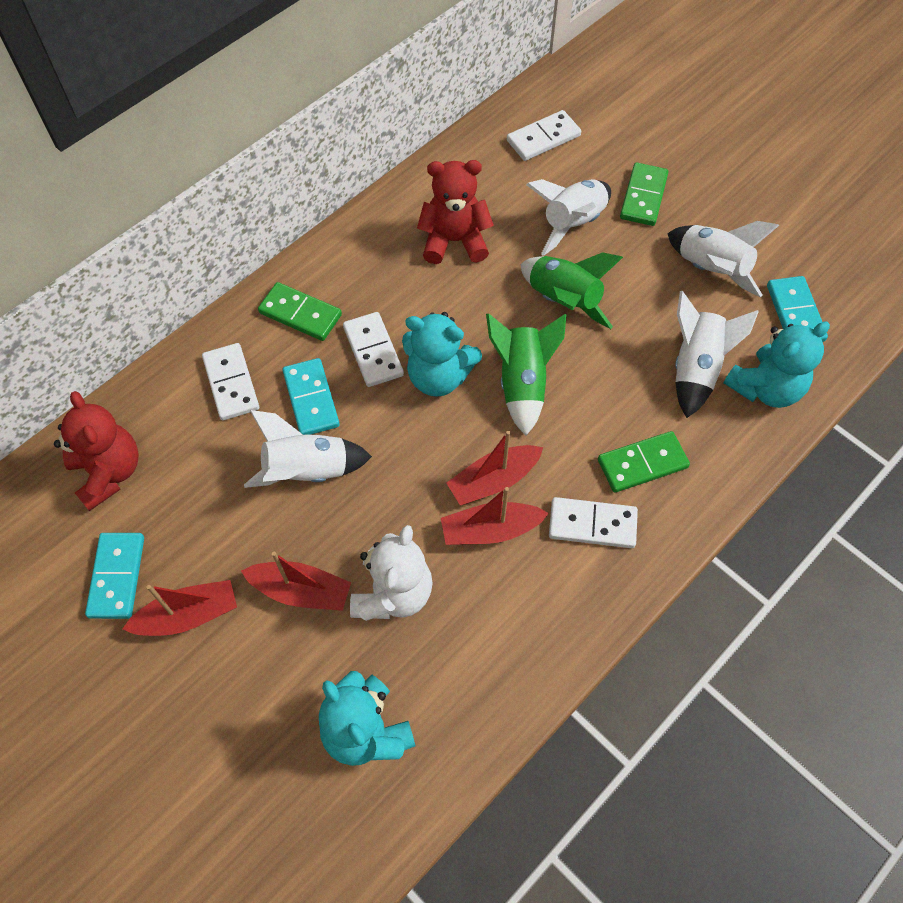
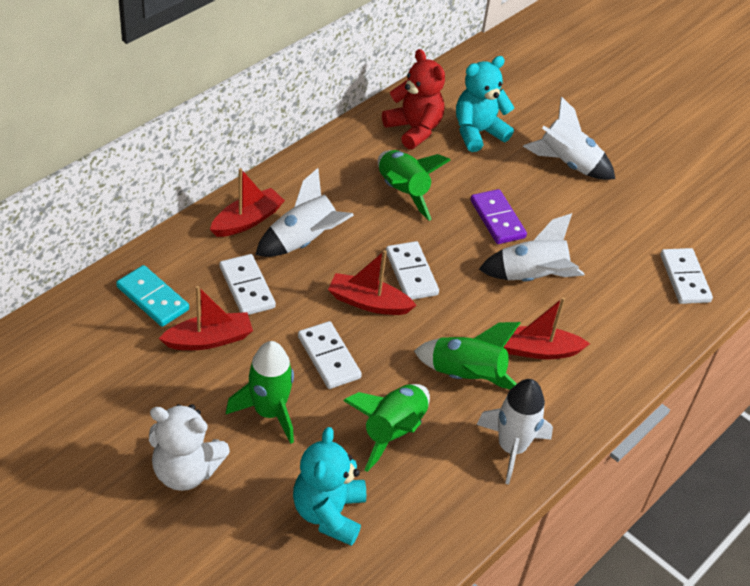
green domino: 3 -> 0
green rocket: 2 -> 4
purple domino: 0 -> 1
red teddy bear: 2 -> 1
turquoise domino: 3 -> 1
turquoise teddy bear: 3 -> 2

